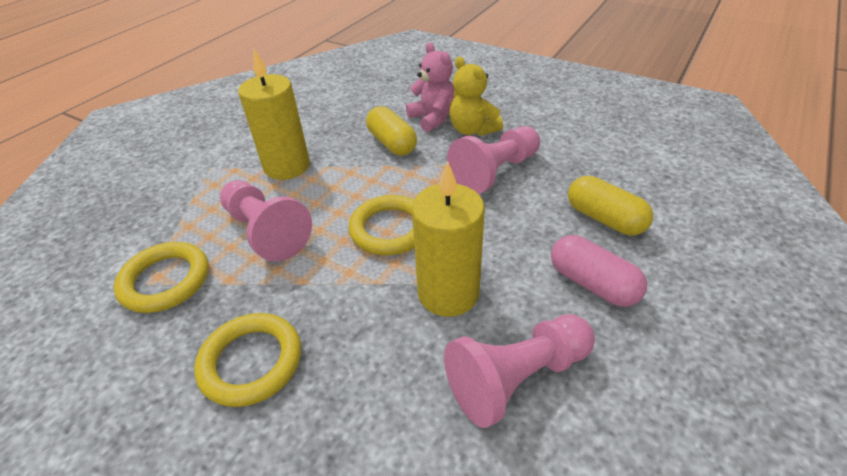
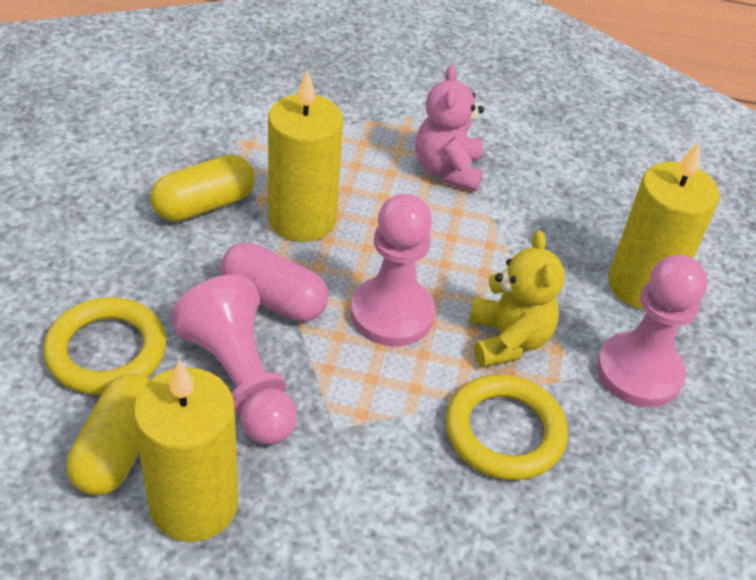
yellow candle: 2 -> 3
yellow ring: 3 -> 2

